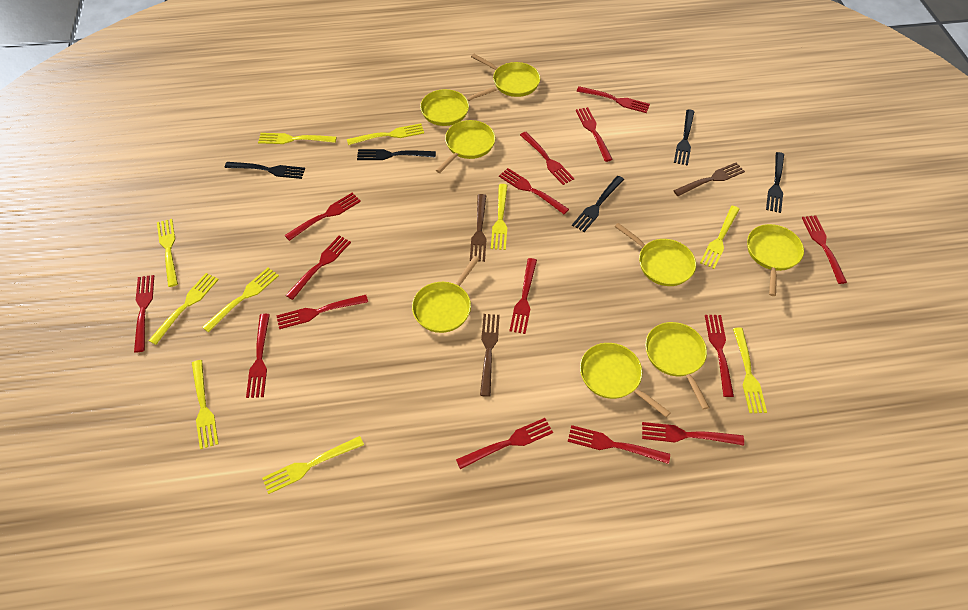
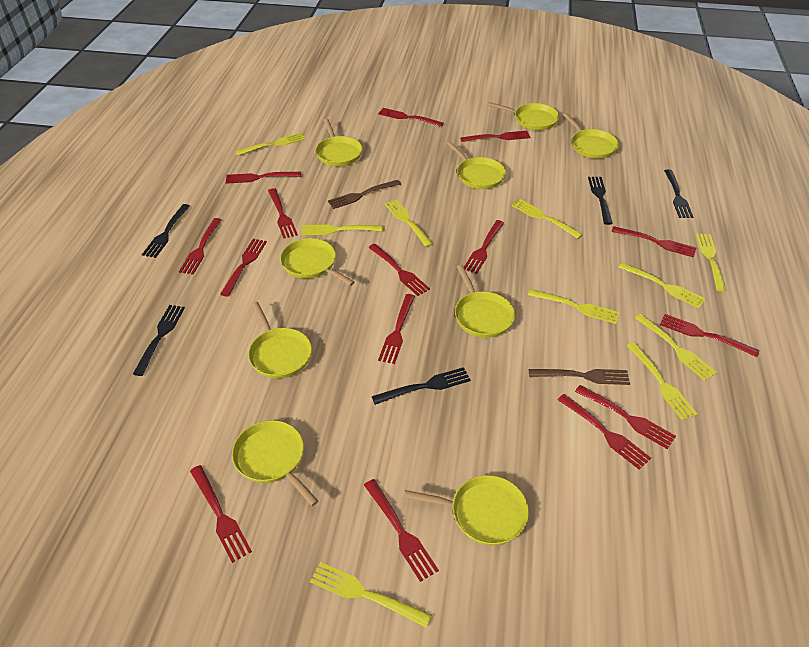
brown fork: 3 -> 2
yellow pan: 8 -> 9

